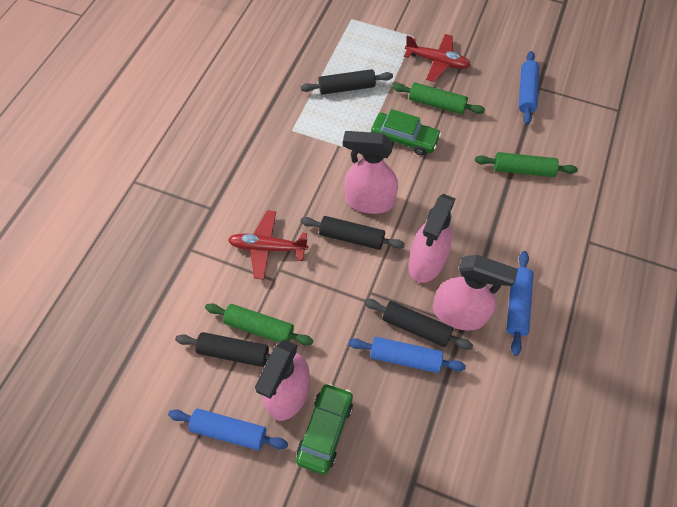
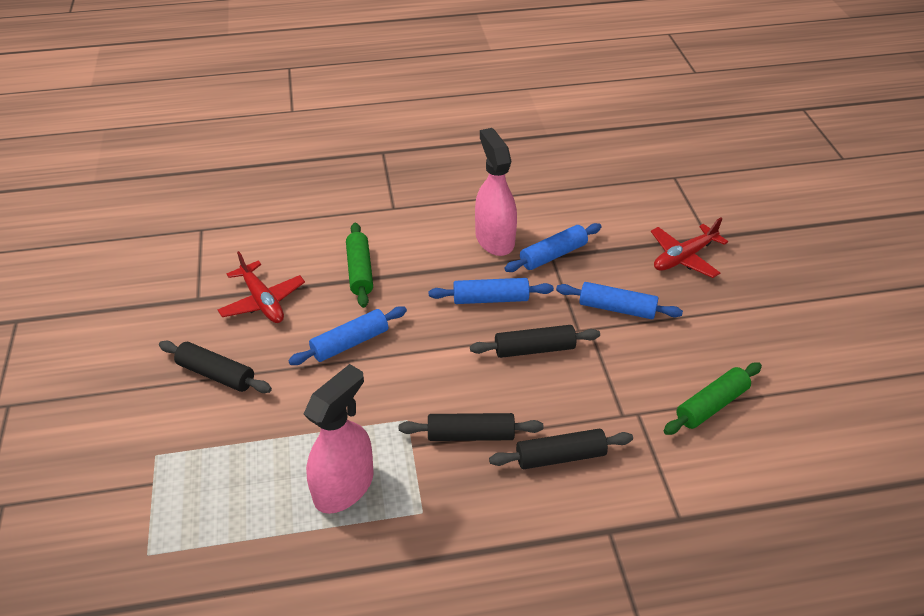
green car: 2 -> 0
green rolling pin: 3 -> 2
pink spray bottle: 4 -> 2

